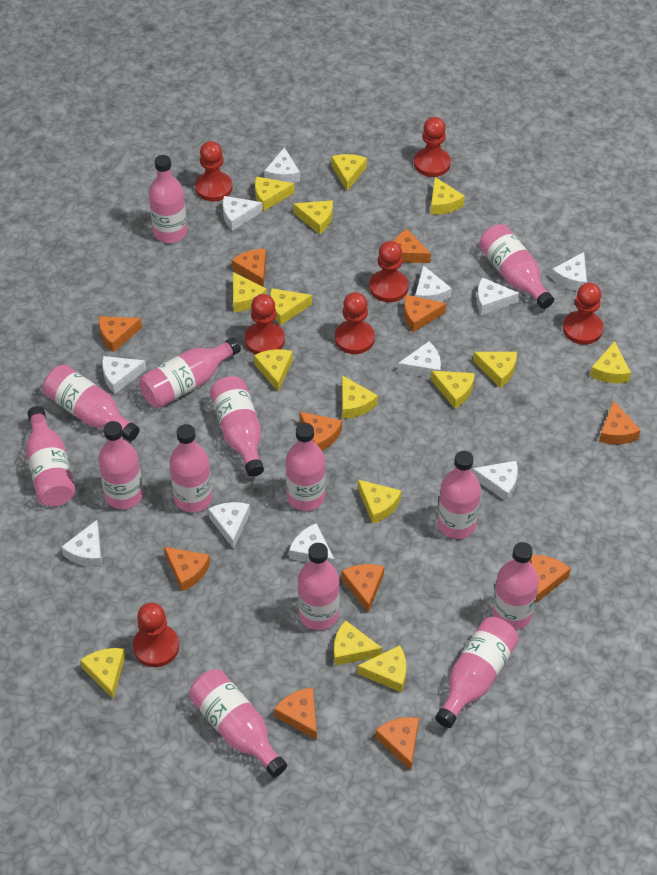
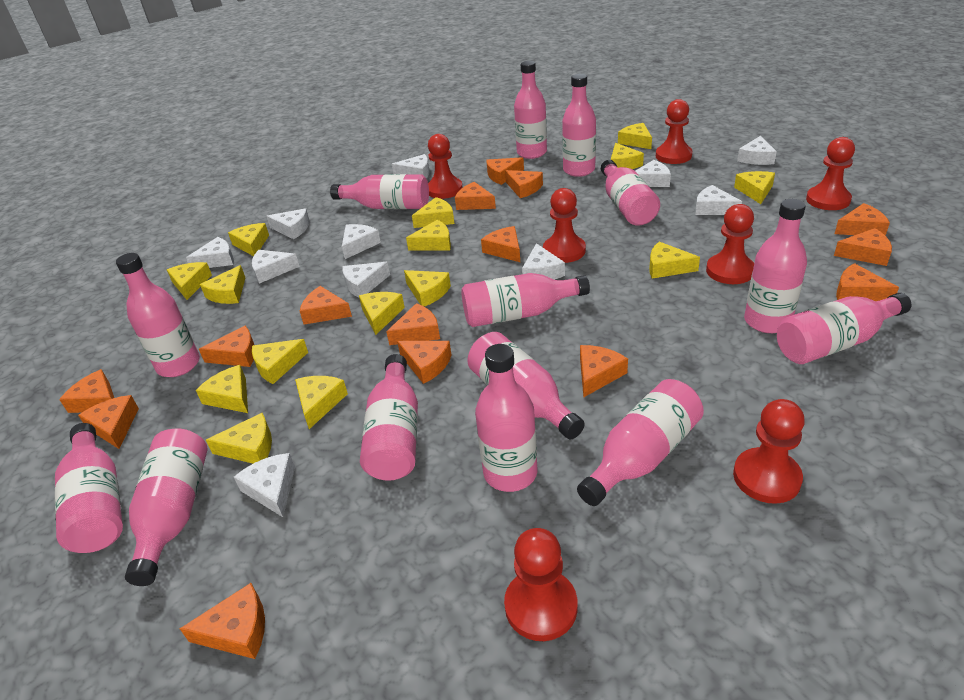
orange cheese: 11 -> 15

